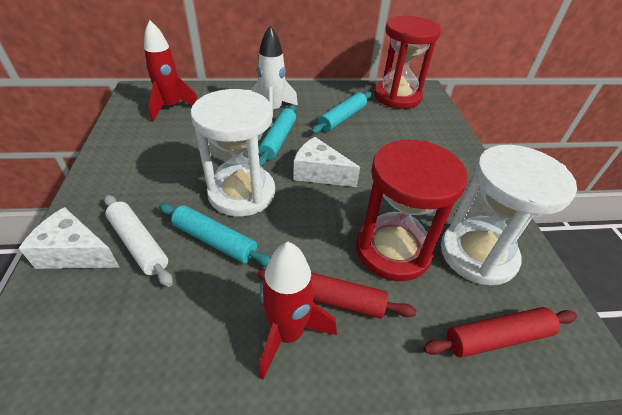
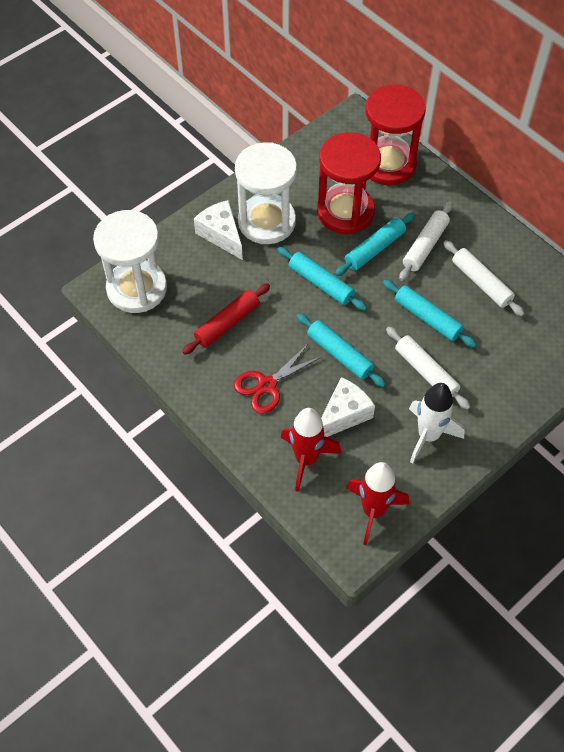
red rolling pin: 2 -> 1
red scissors: 0 -> 1
turquoise rolling pin: 3 -> 4
white rolling pin: 1 -> 3

